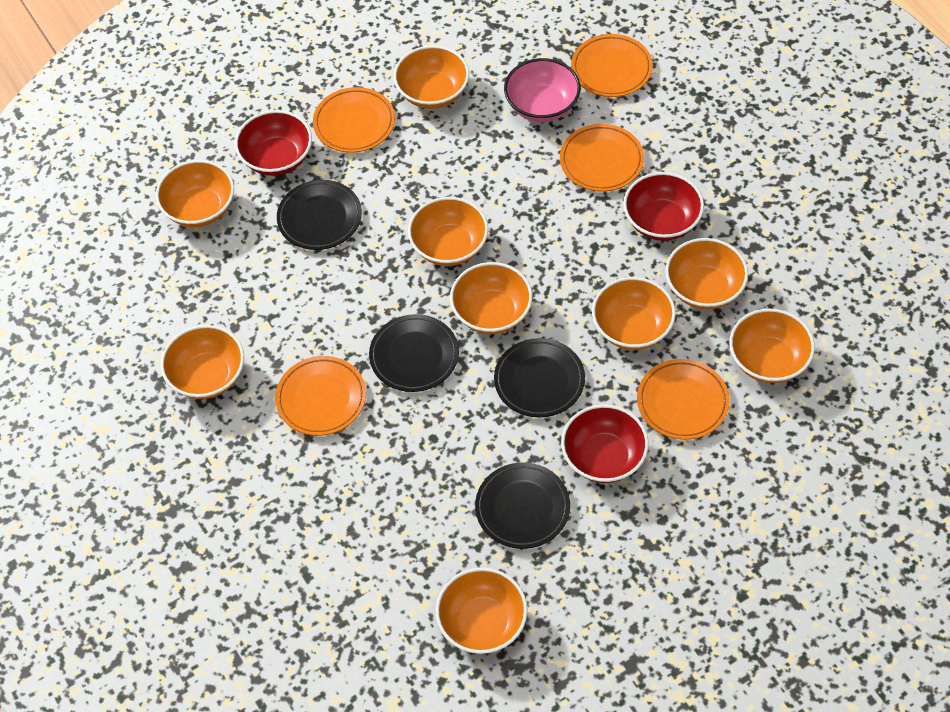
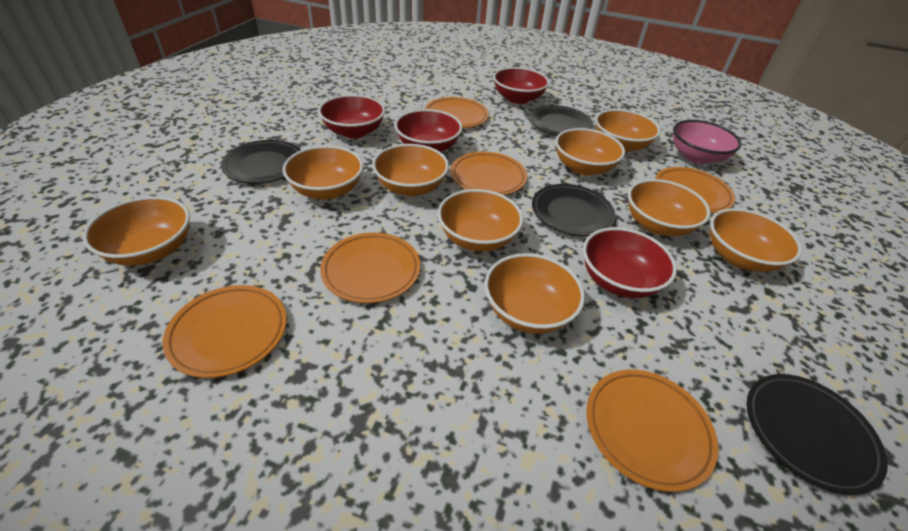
orange plate: 5 -> 6
red bowl: 3 -> 4

